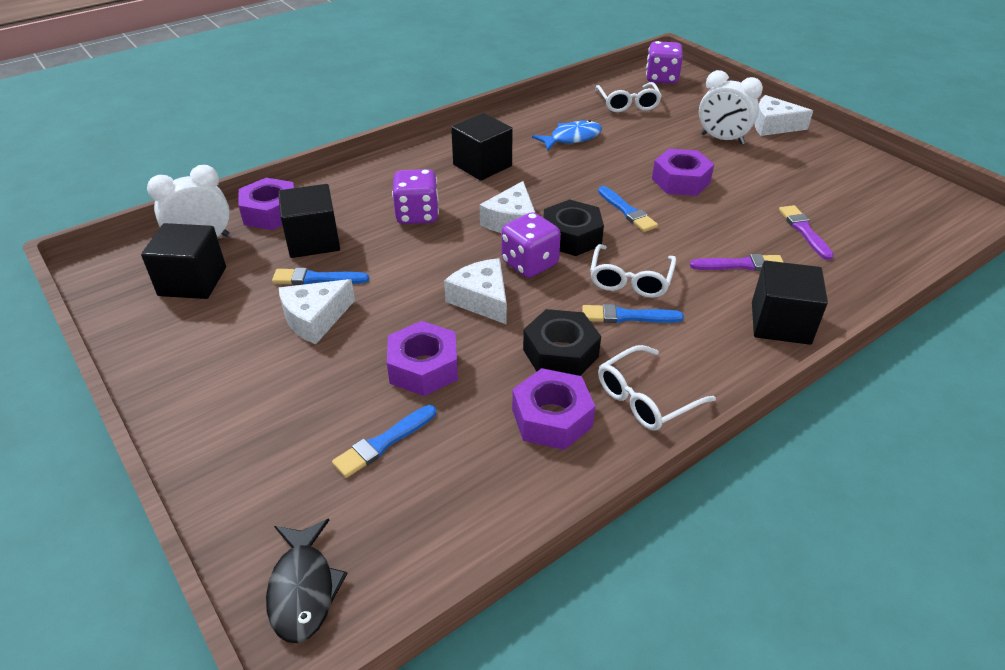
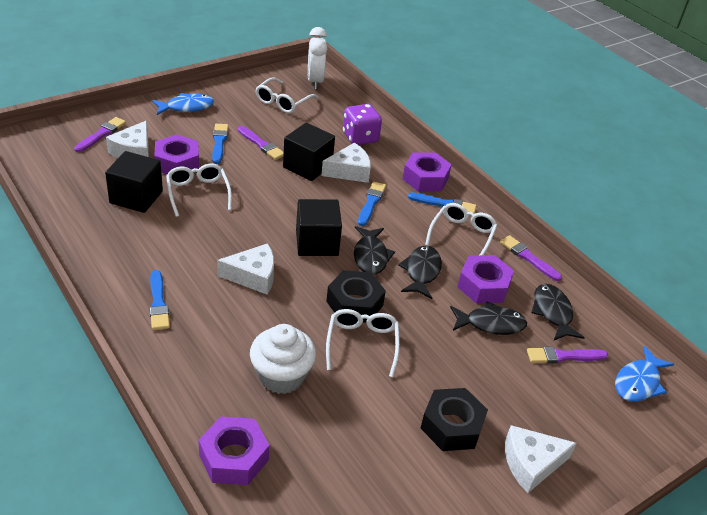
black cube: 4 -> 3
black fish: 1 -> 4
blue fish: 1 -> 2
purple brush: 2 -> 4
purple dice: 3 -> 1
white clock: 2 -> 1
white cupcake: 0 -> 1
white glasses: 3 -> 4

